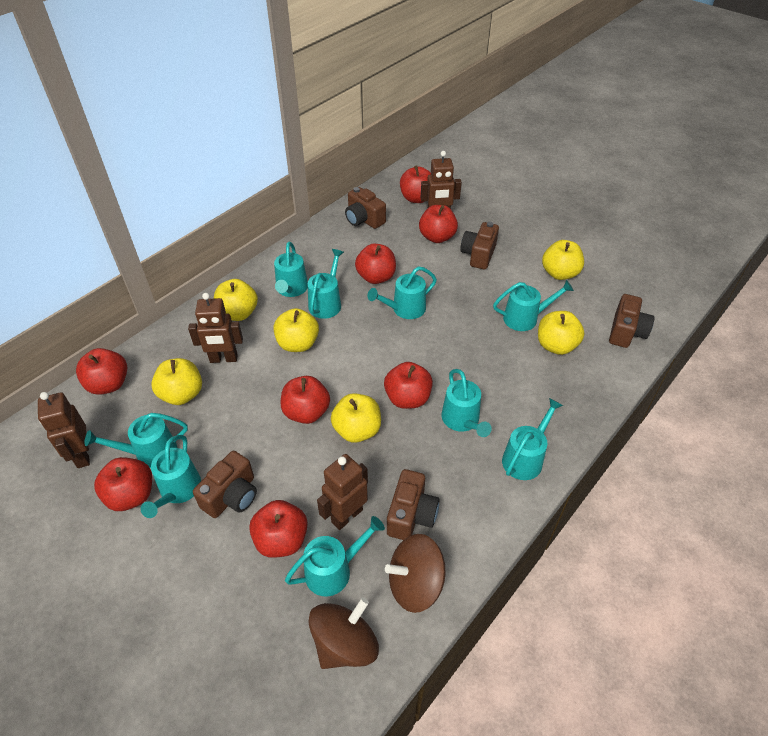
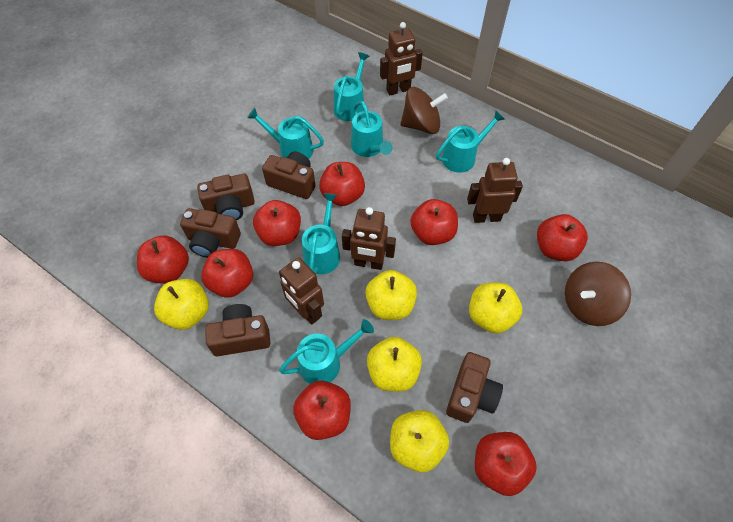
turquoise watering can: 9 -> 6
yellow apple: 6 -> 5

